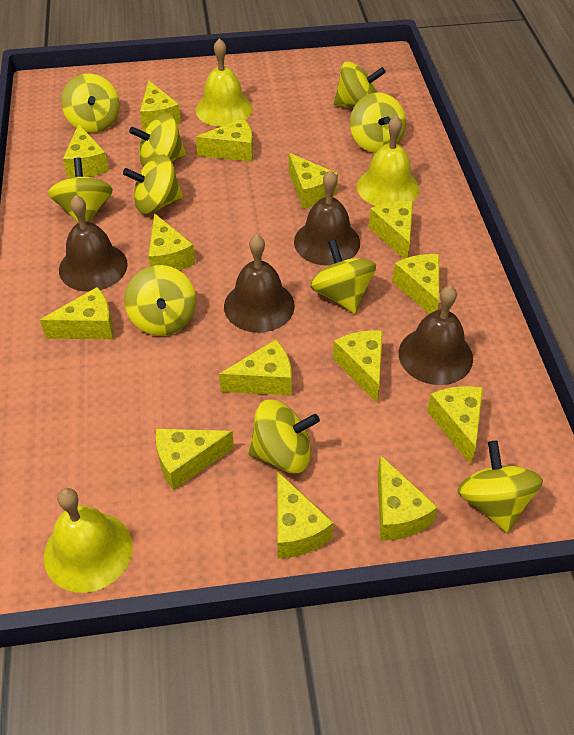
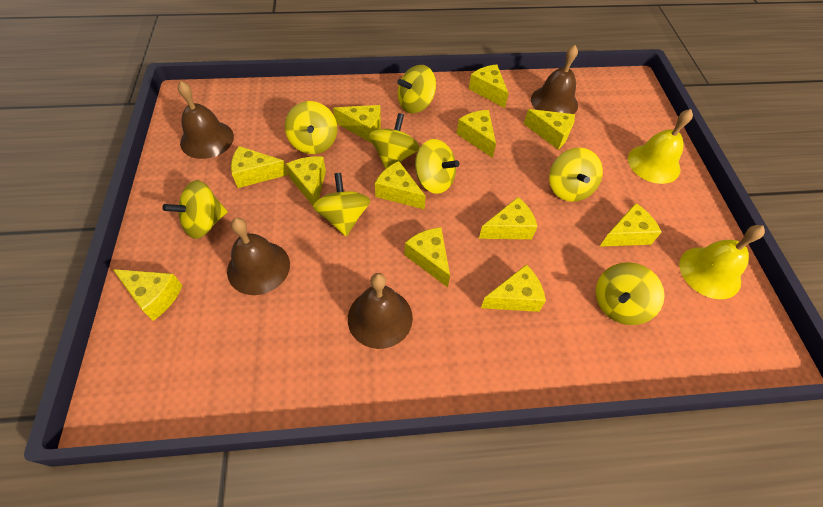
yellow bell: 3 -> 2
yellow cheese: 14 -> 12
yellow spinning top: 10 -> 8

